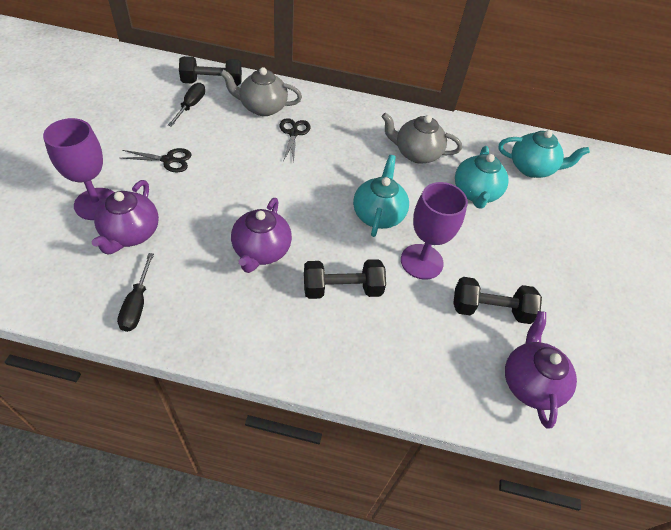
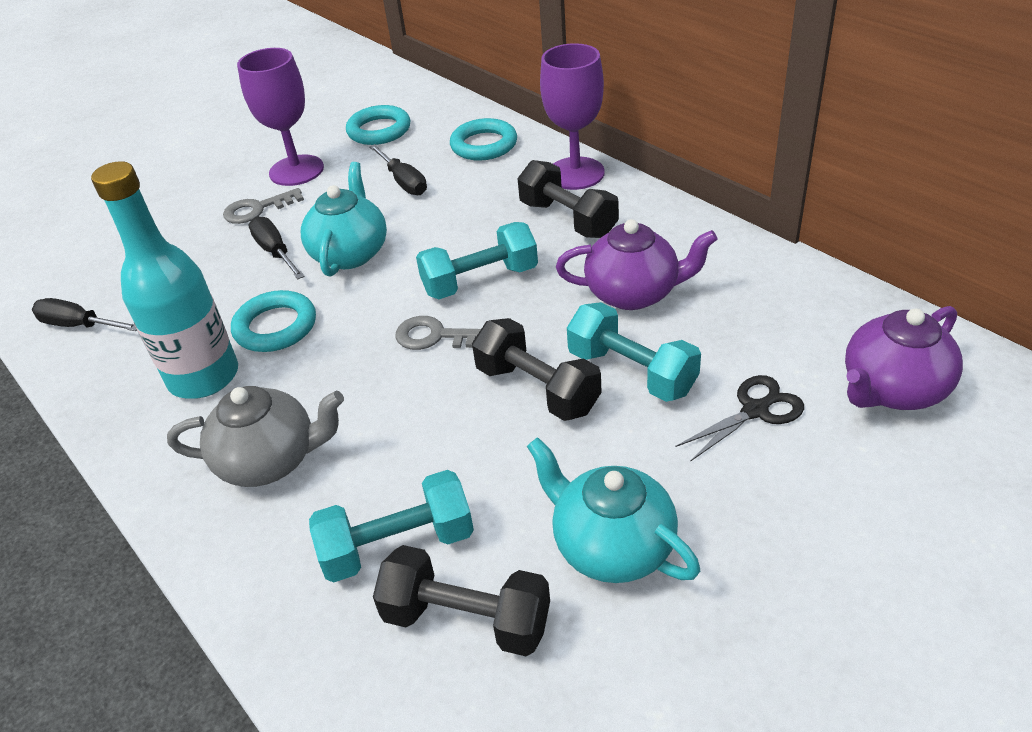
black scissors: 2 -> 1
black screwdriver: 2 -> 3
grey key: 0 -> 2
grey teapot: 2 -> 1
purple teapot: 3 -> 2
turquoise bottle: 0 -> 1
turquoise dumbbell: 0 -> 3
turquoise ring: 0 -> 3
turquoise teapot: 3 -> 2

